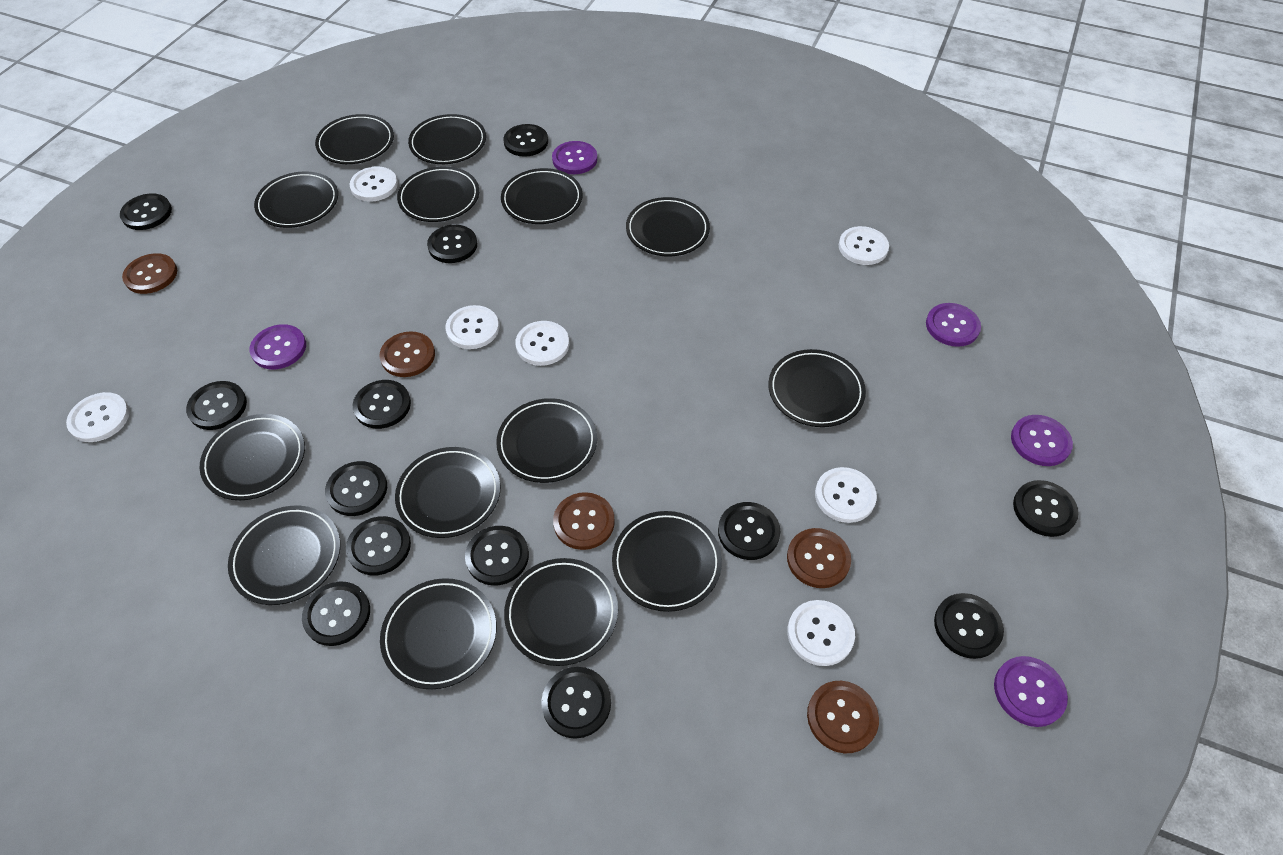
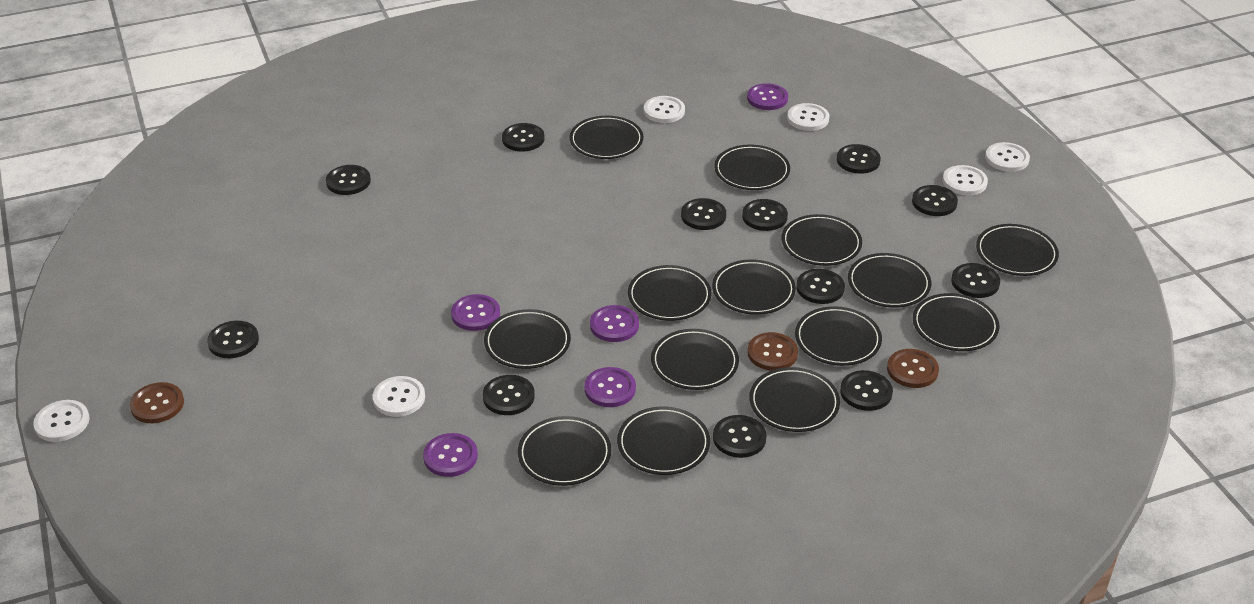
black button: 13 -> 12
brown button: 5 -> 3
white button: 7 -> 6

